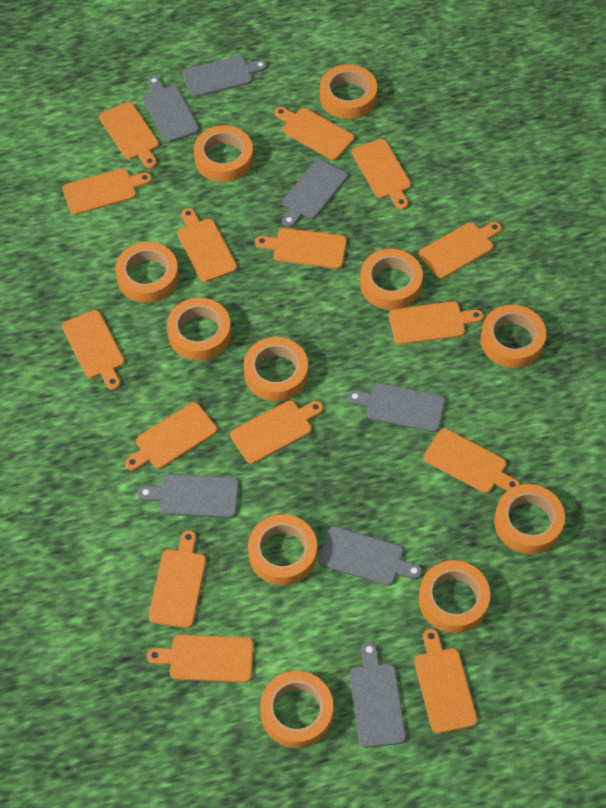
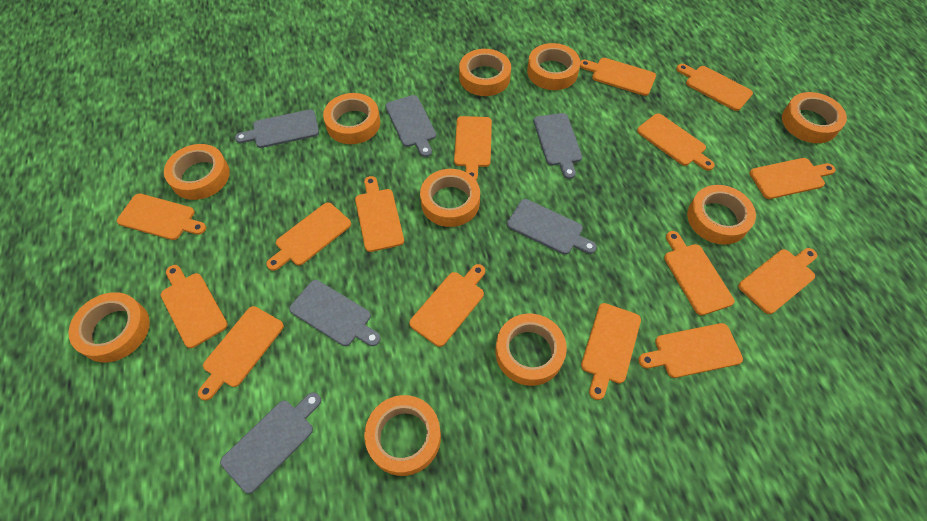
grey cutting board: 7 -> 6
orange tape: 11 -> 10

